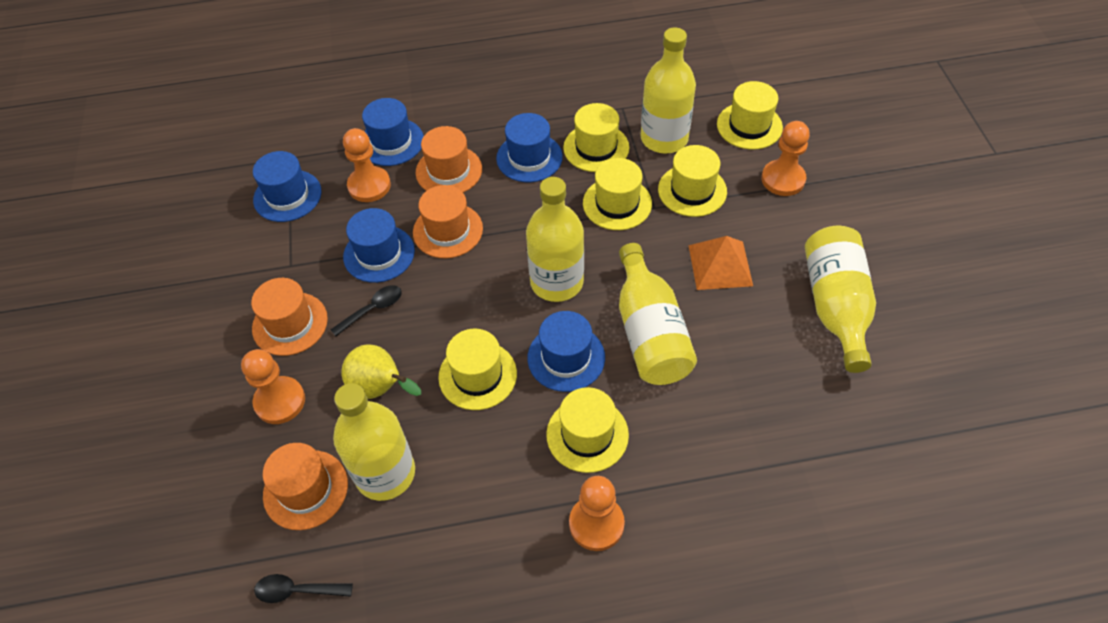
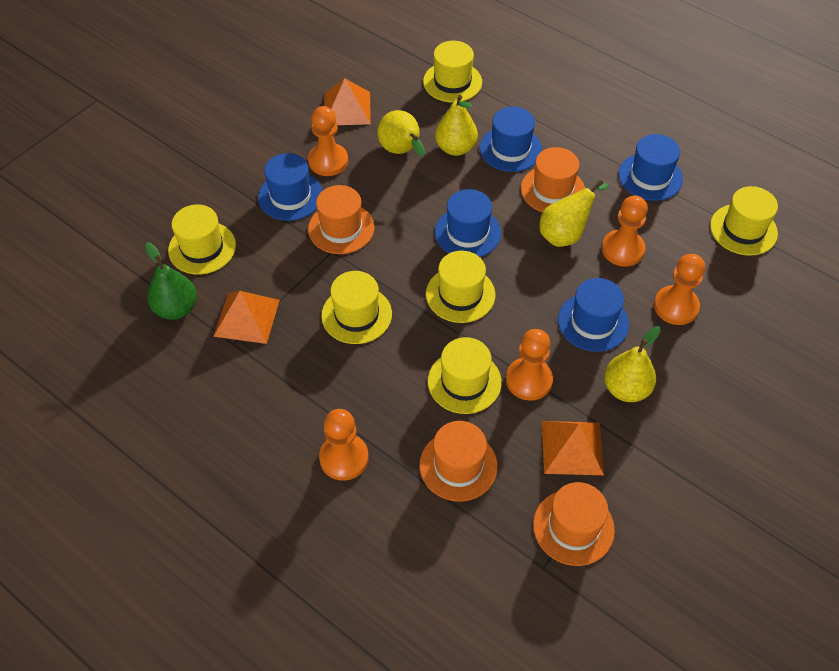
black spoon: 2 -> 0
green pear: 0 -> 1
orange pawn: 4 -> 5
orange pyramid: 1 -> 3
yellow bottle: 5 -> 0
yellow pear: 1 -> 4

